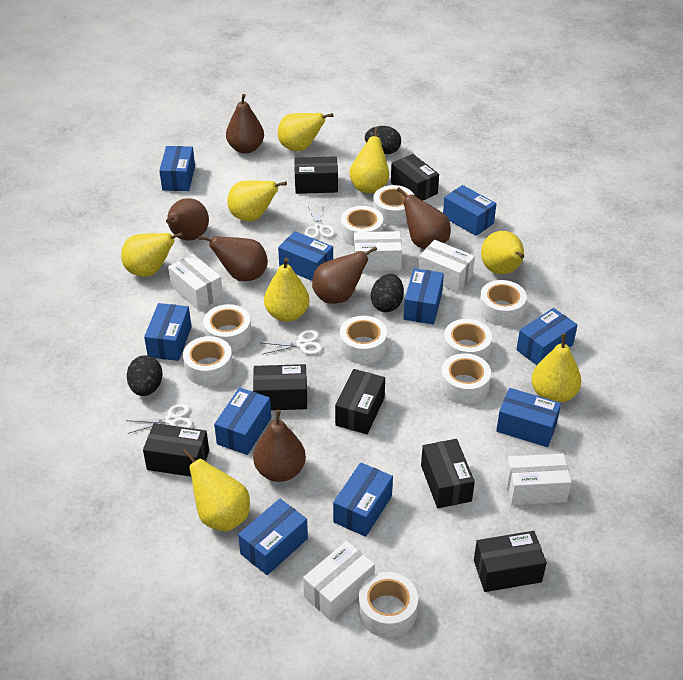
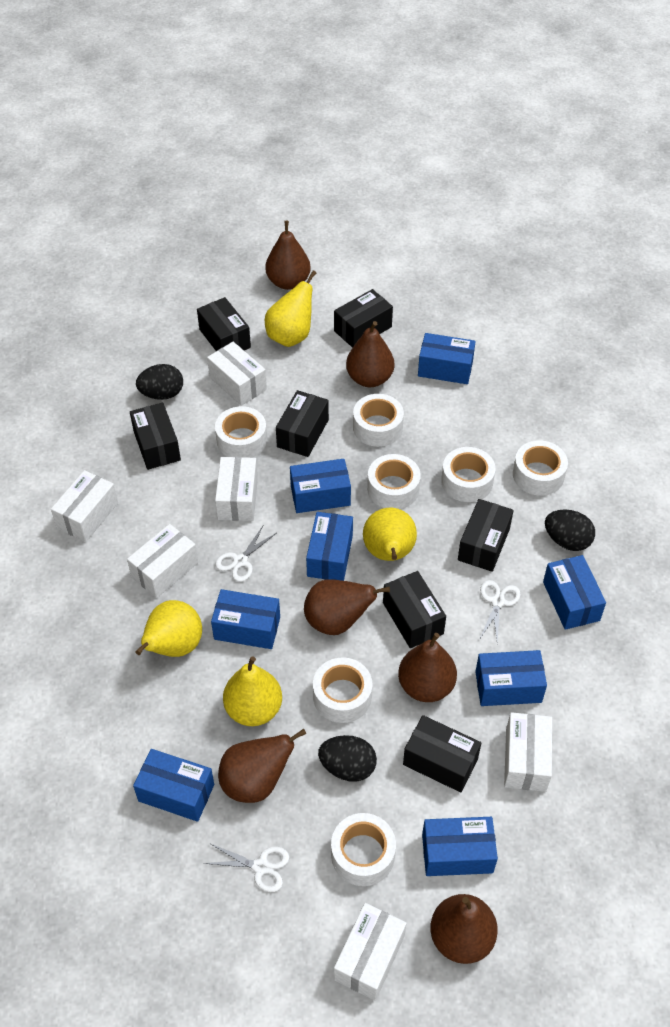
blue box: 10 -> 8
white box: 5 -> 6
white tape: 9 -> 7
yellow pear: 8 -> 4

